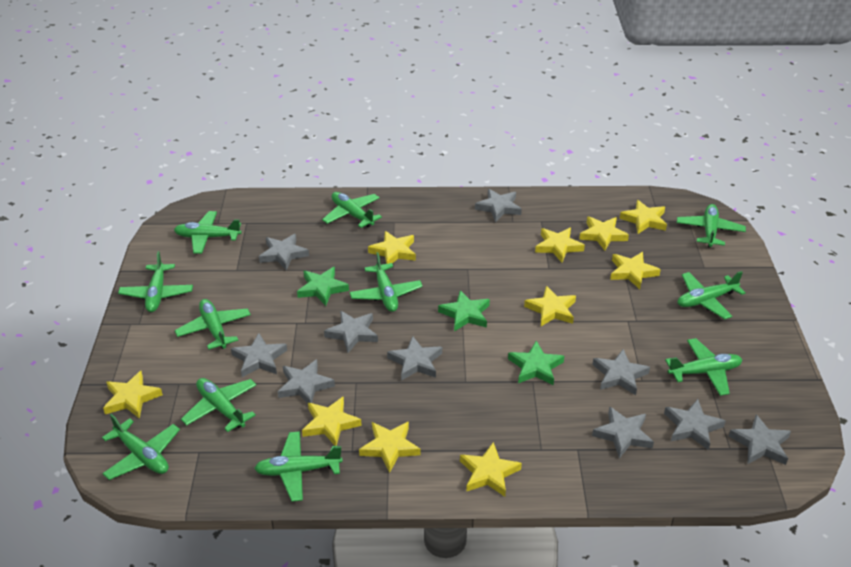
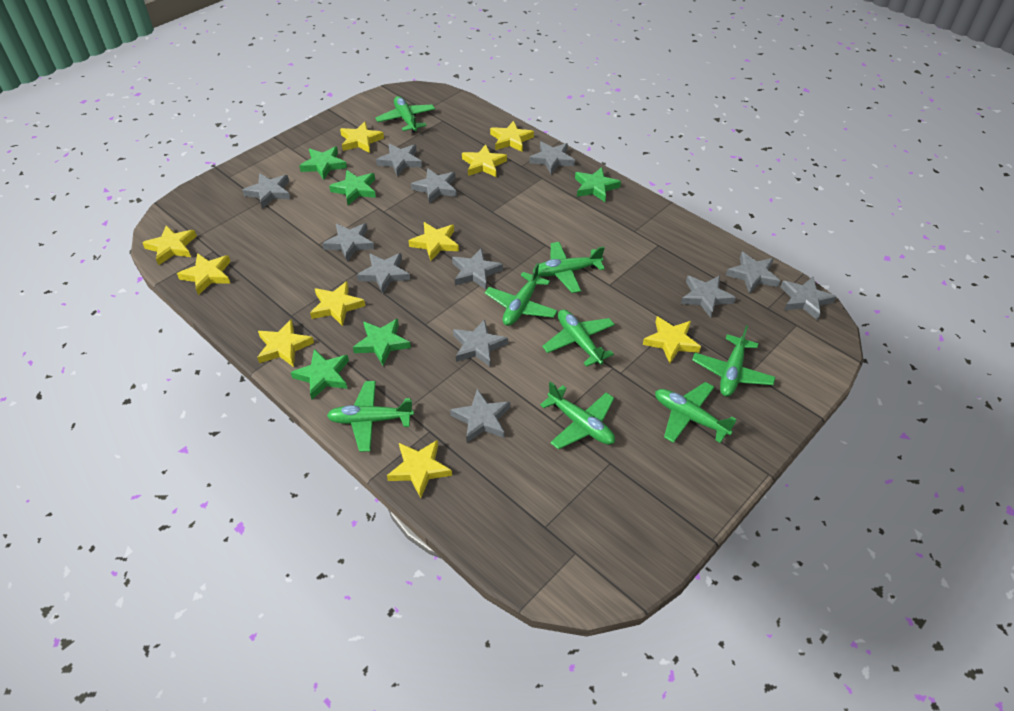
green plane: 11 -> 8
green star: 3 -> 5
grey star: 10 -> 12

